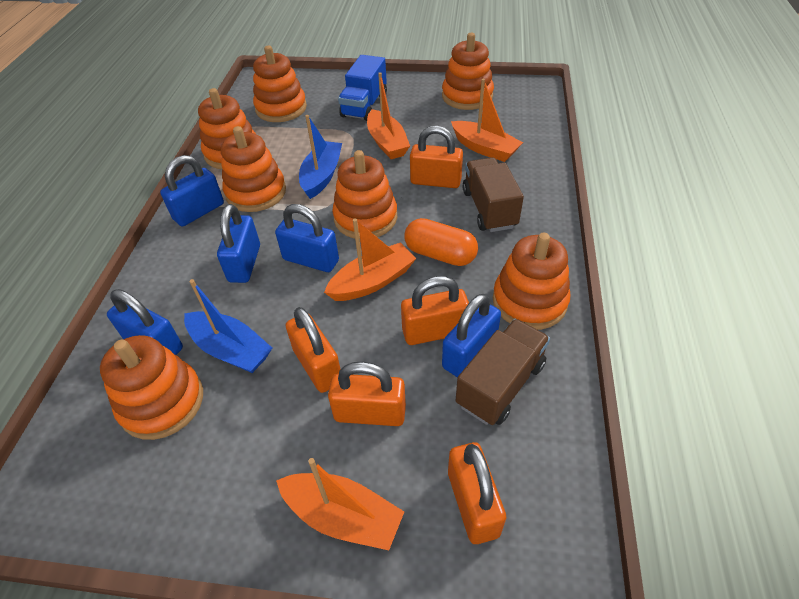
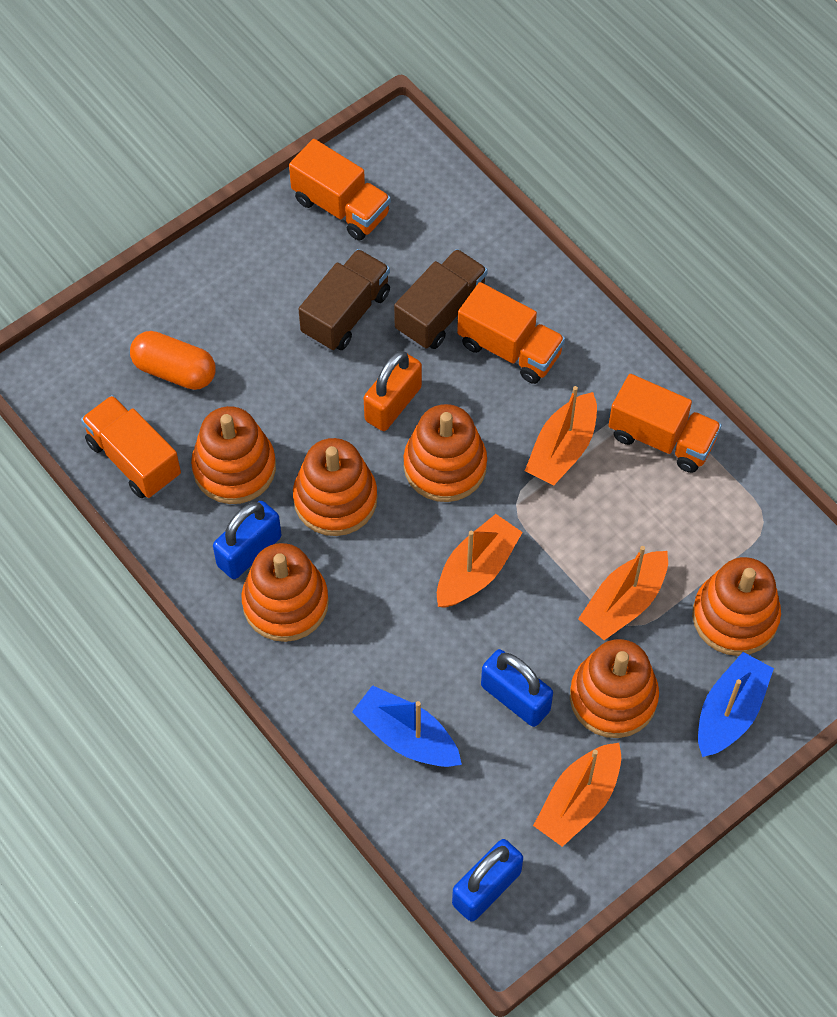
blue padlock: 5 -> 3
blue truck: 1 -> 0
orange padlock: 5 -> 1
orange stacking toy: 7 -> 6
orange truck: 0 -> 4

